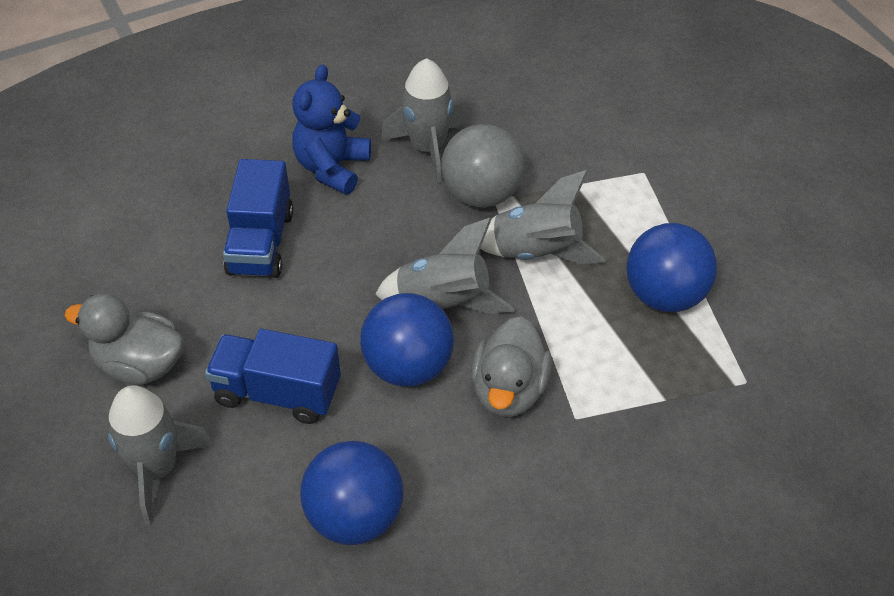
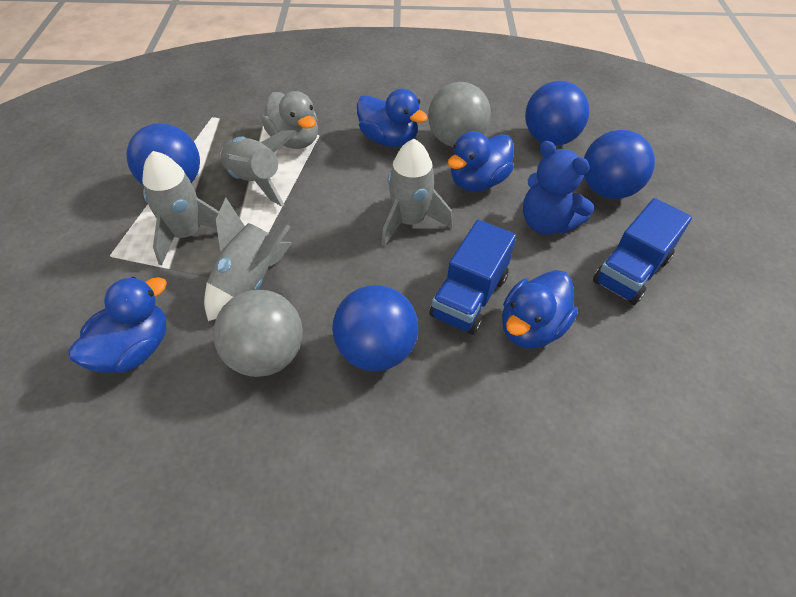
blue ball: 3 -> 4
blue duck: 0 -> 4
grey ball: 1 -> 2
grey duck: 2 -> 1

